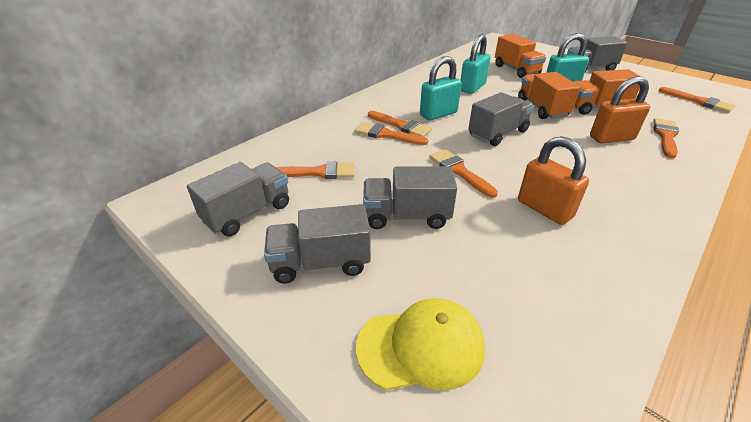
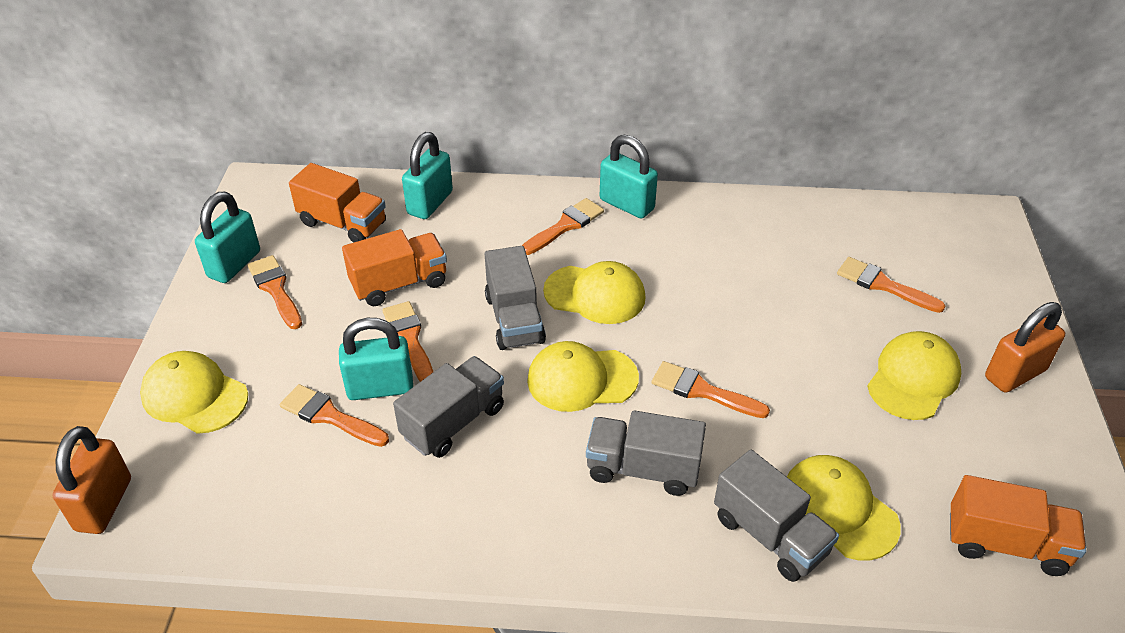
grey truck: 5 -> 4
turquoise padlock: 3 -> 4
yellow cap: 1 -> 5

